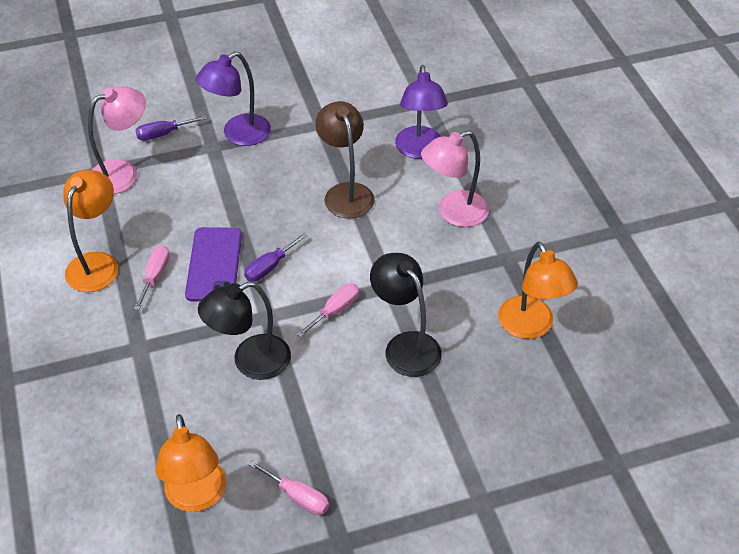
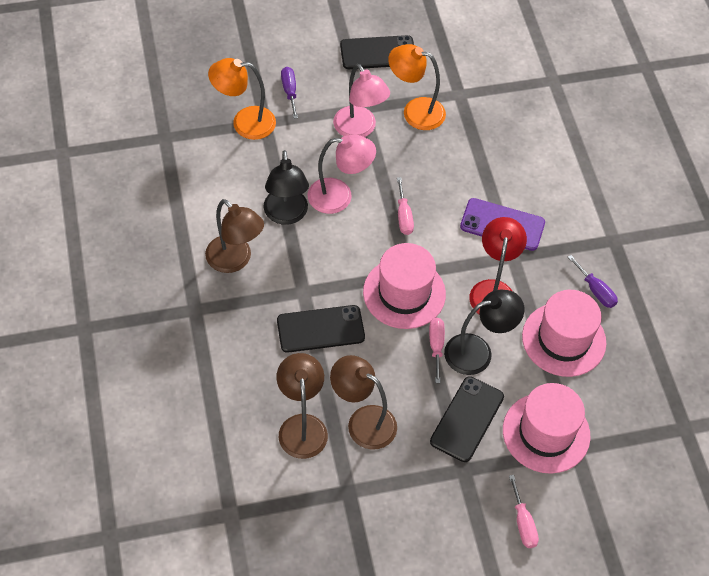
black phone: 0 -> 3
brown lamp: 1 -> 3
orange lamp: 3 -> 2
pink hat: 0 -> 3
purple lamp: 2 -> 0
red lamp: 0 -> 1

